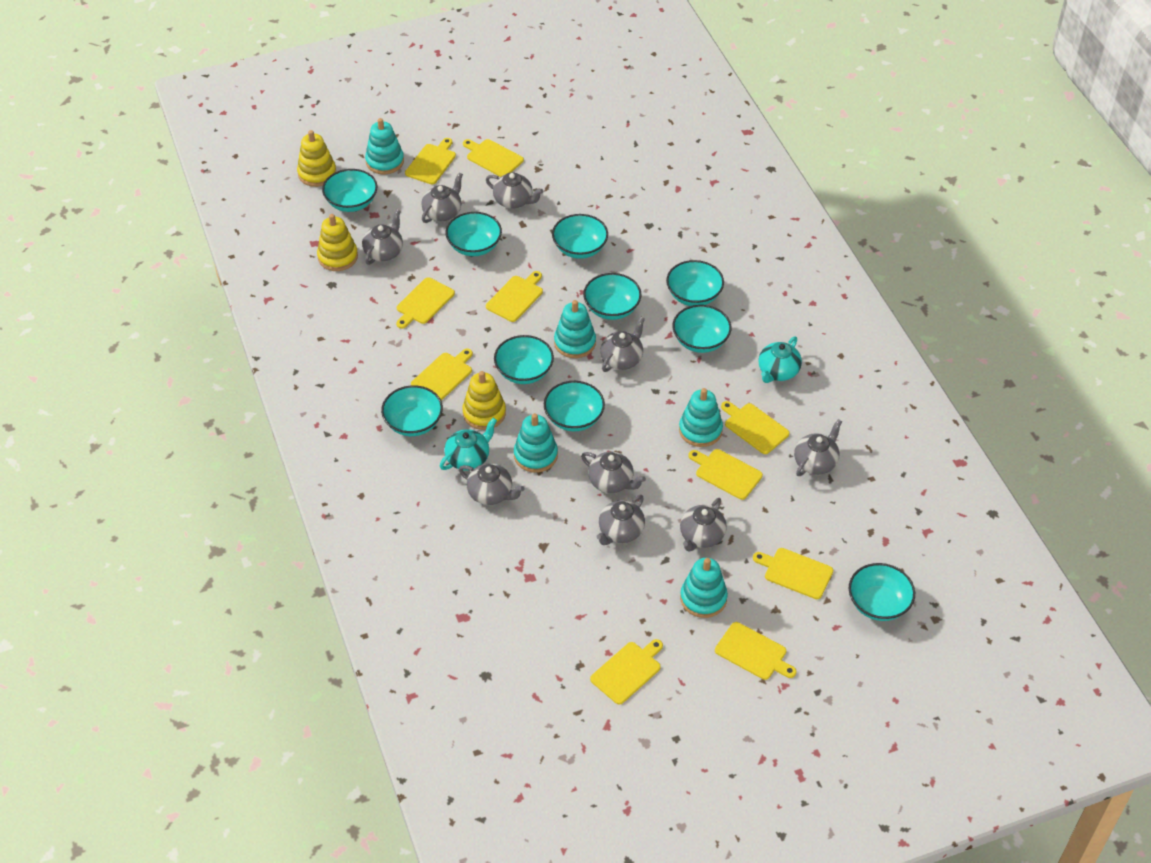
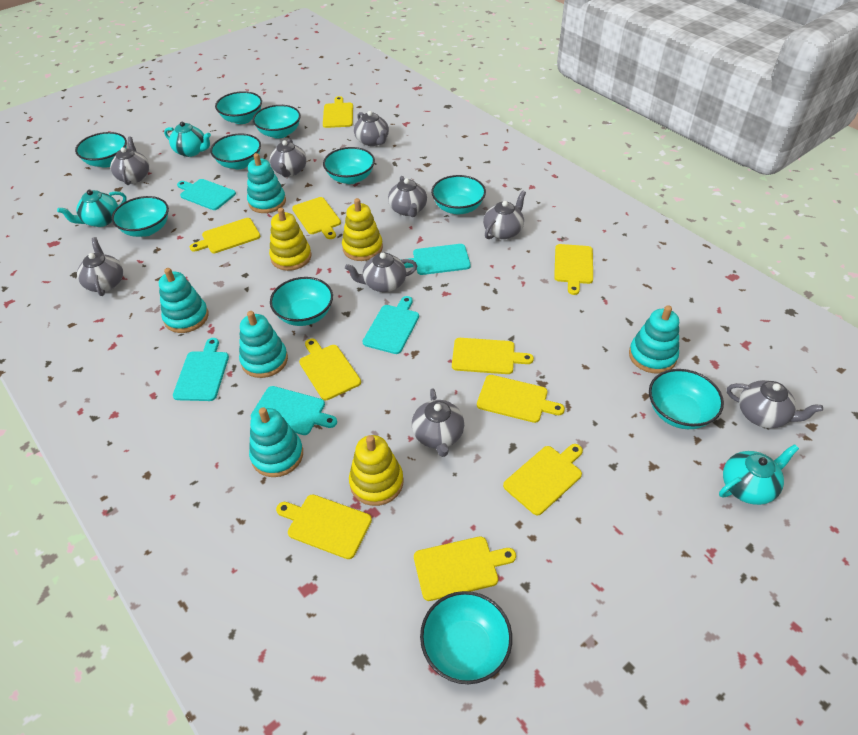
turquoise cutting board: 0 -> 5
turquoise teapot: 2 -> 3

